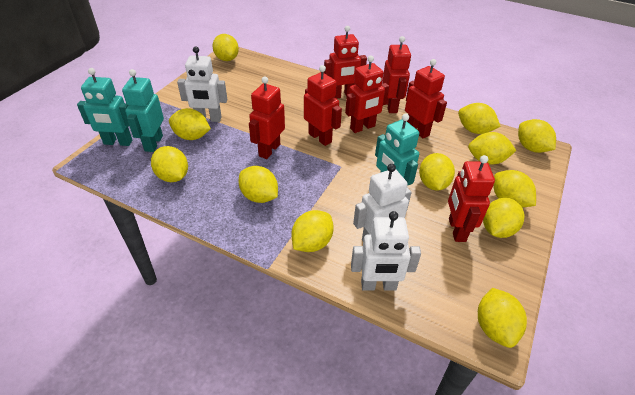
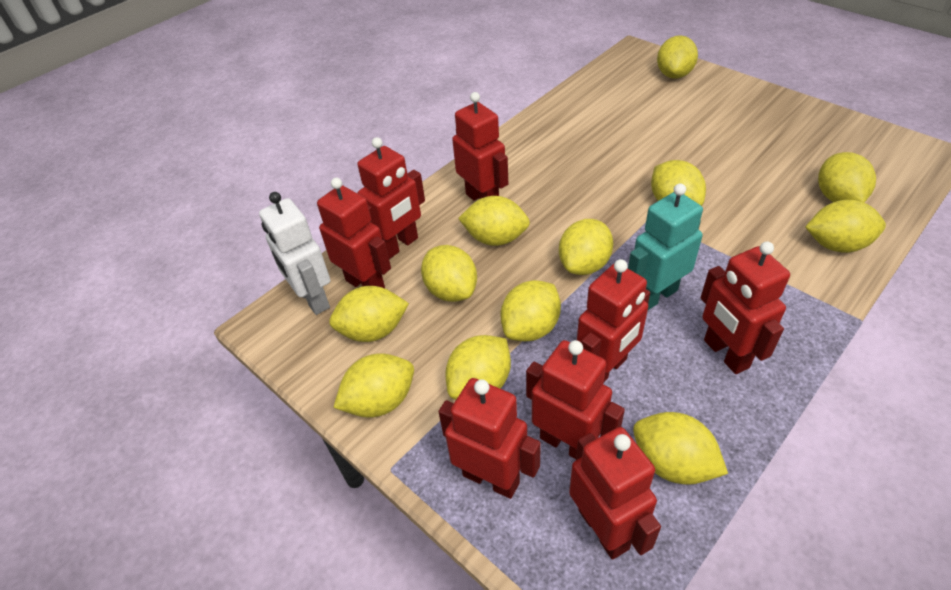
red robot: 7 -> 8
turquoise robot: 3 -> 1
white robot: 3 -> 1

